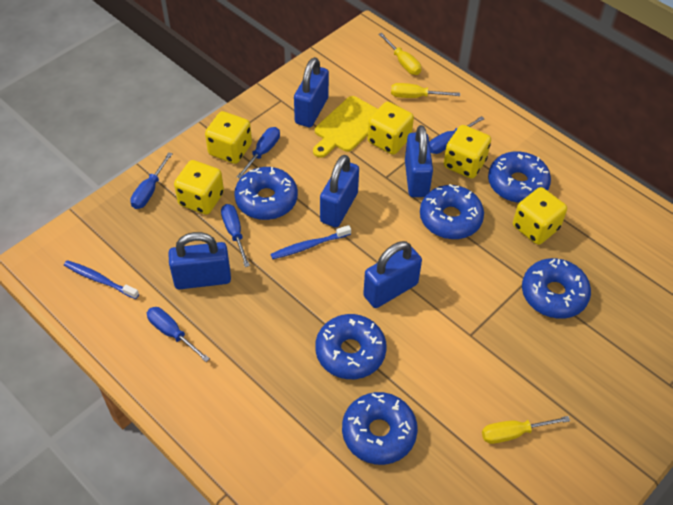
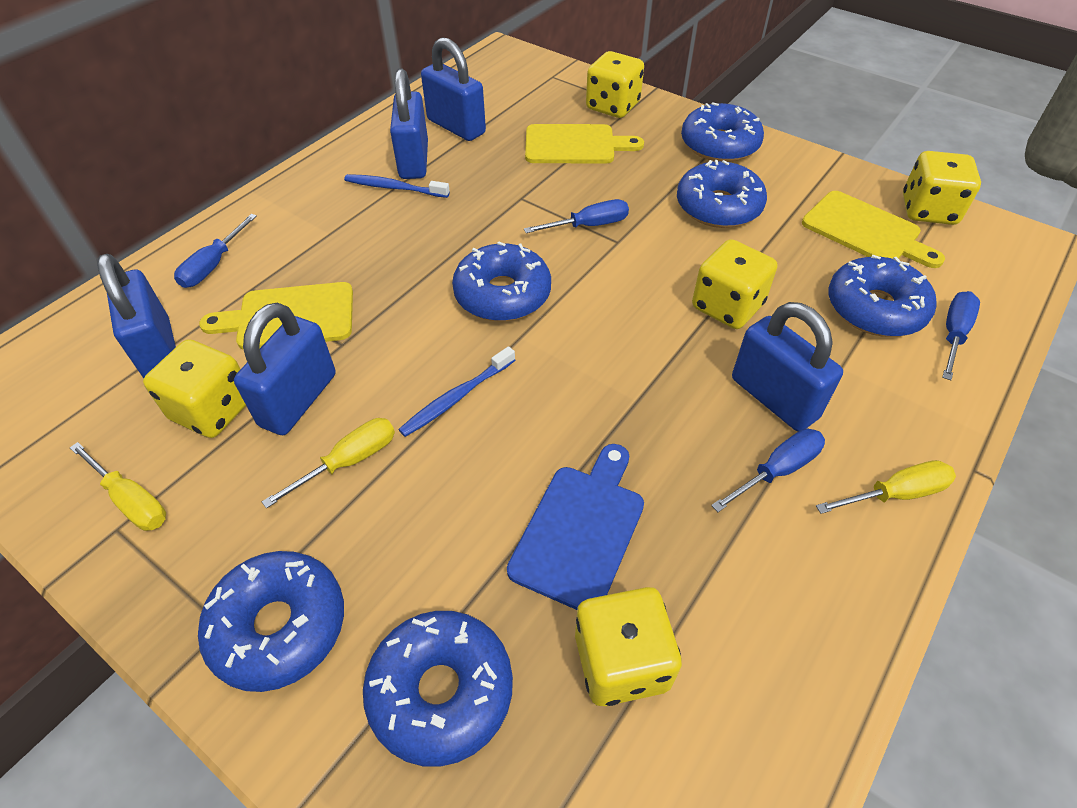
blue cutting board: 0 -> 1
blue screwdriver: 5 -> 4
yellow cutting board: 1 -> 3

